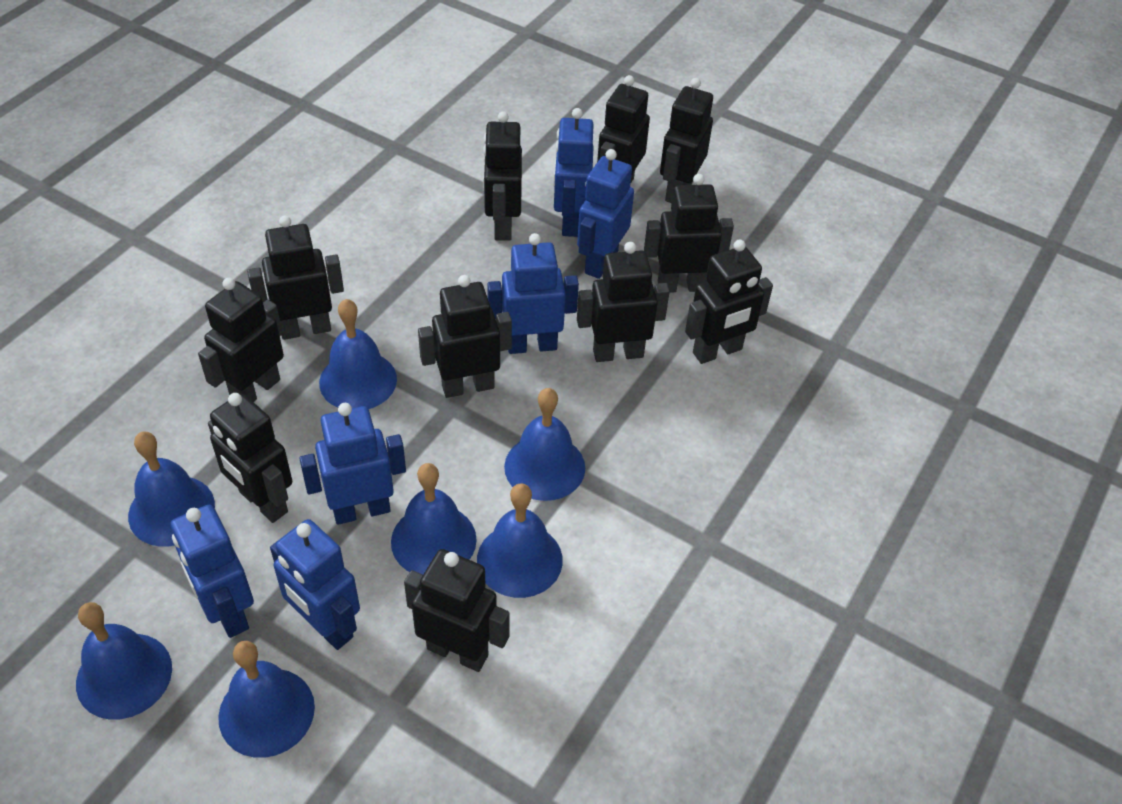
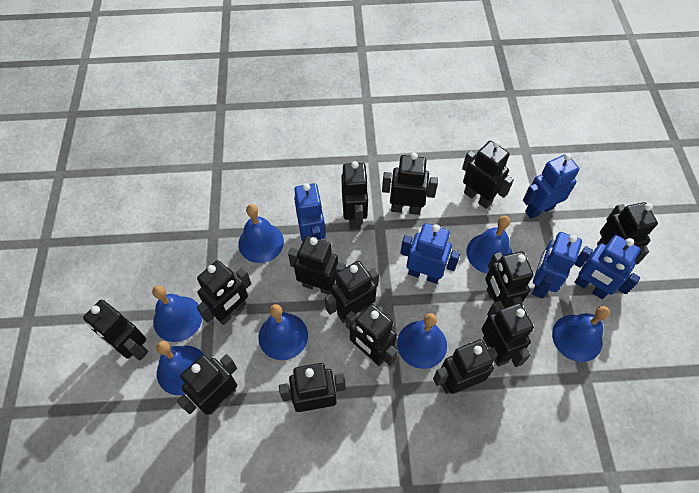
black robot: 11 -> 14
blue robot: 6 -> 5

